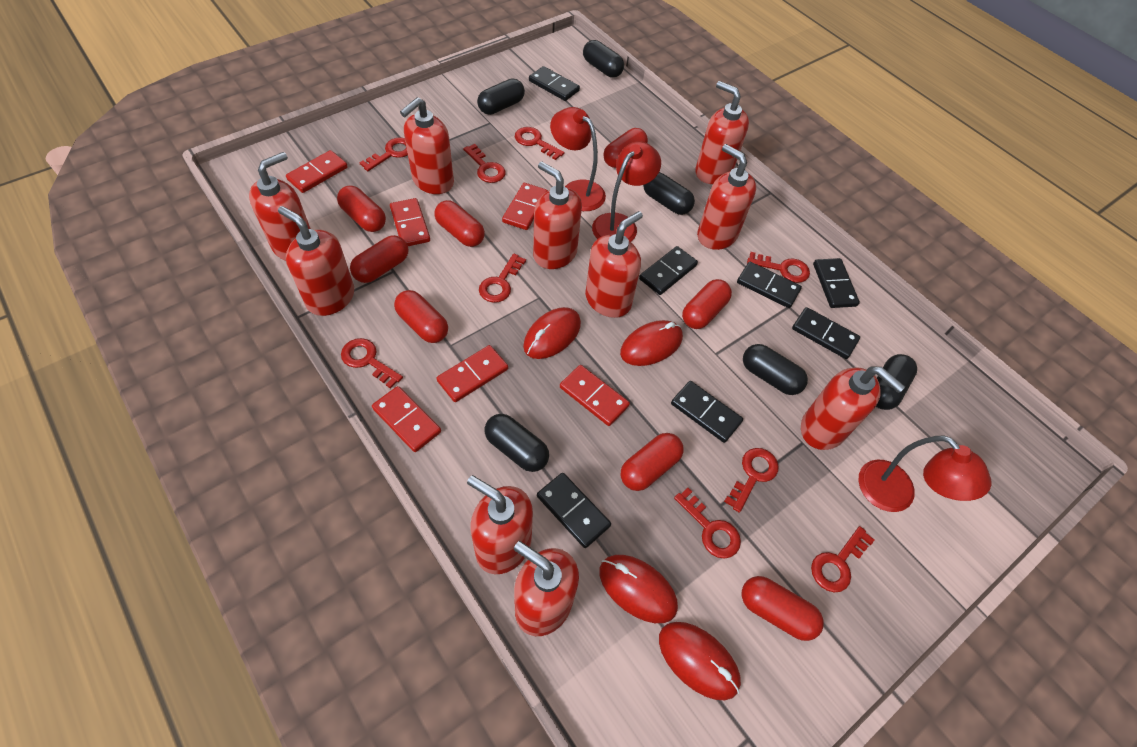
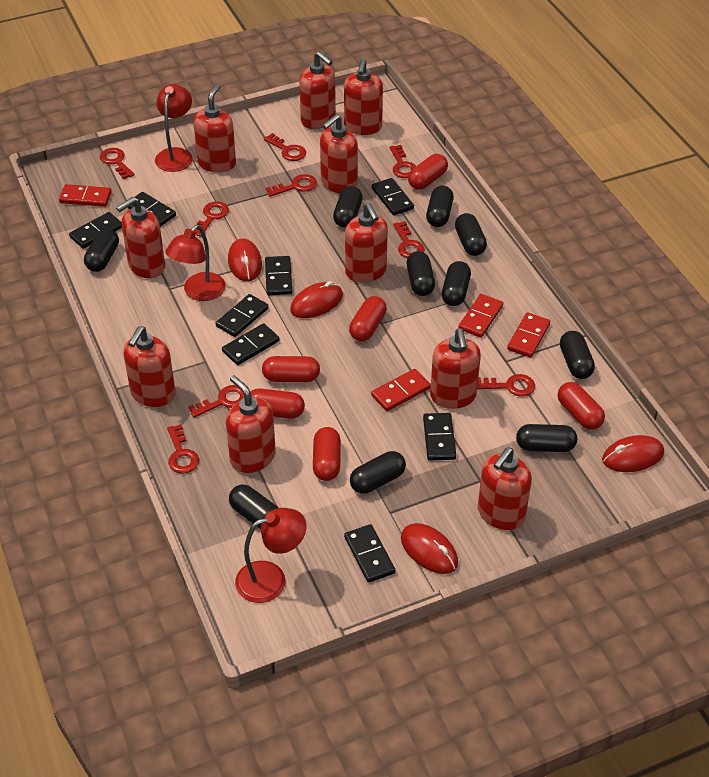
black capsule: 6 -> 10
black domino: 7 -> 8
red capsule: 8 -> 6
red domino: 6 -> 4

